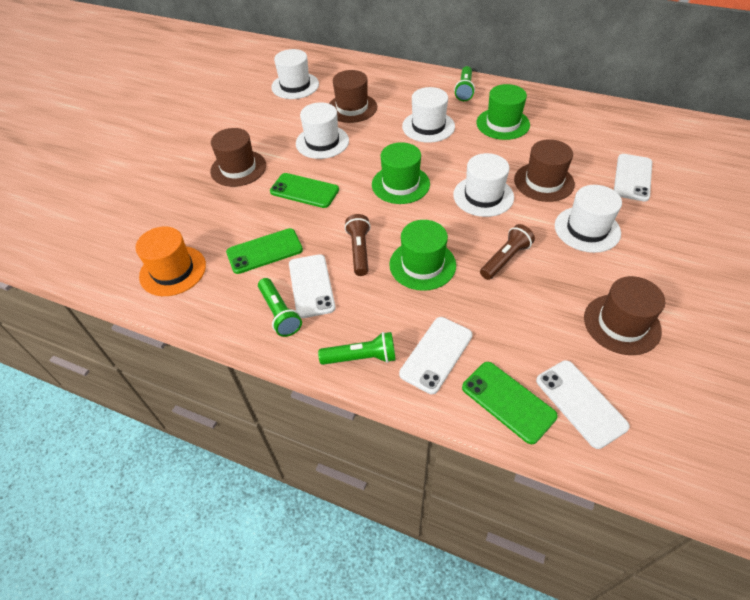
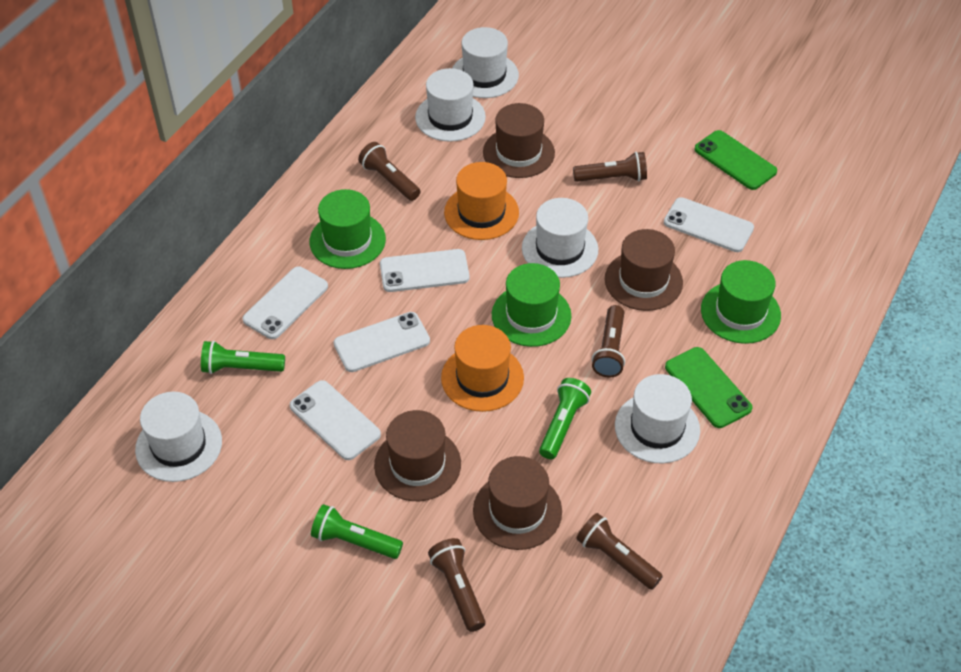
brown flashlight: 2 -> 5
green phone: 3 -> 2
orange hat: 1 -> 2
white phone: 4 -> 5

